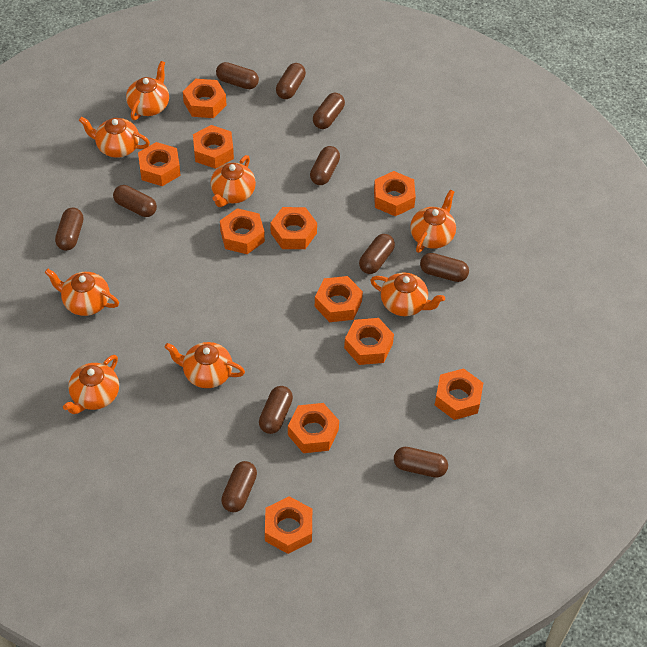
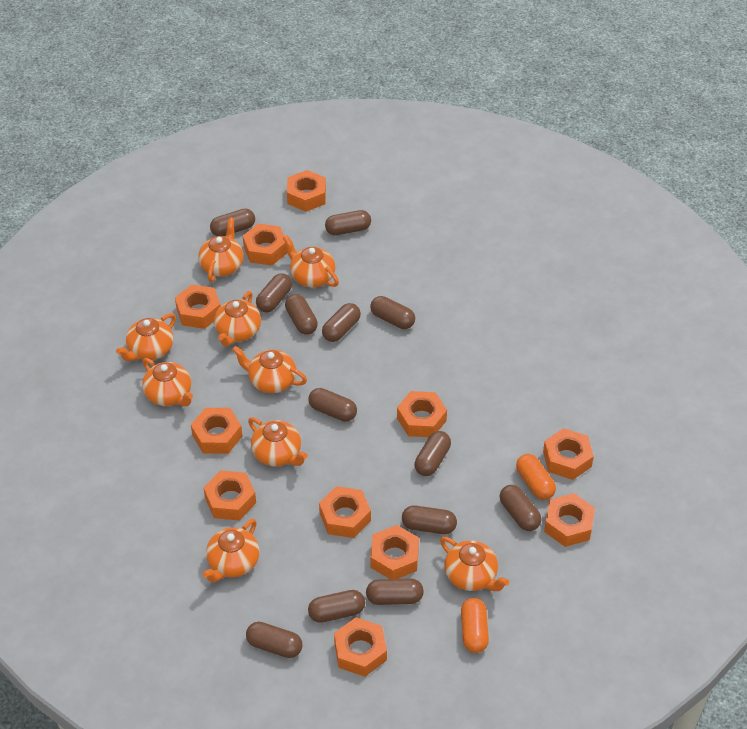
brown capsule: 11 -> 13
orange capsule: 0 -> 2
orange teapot: 8 -> 9

